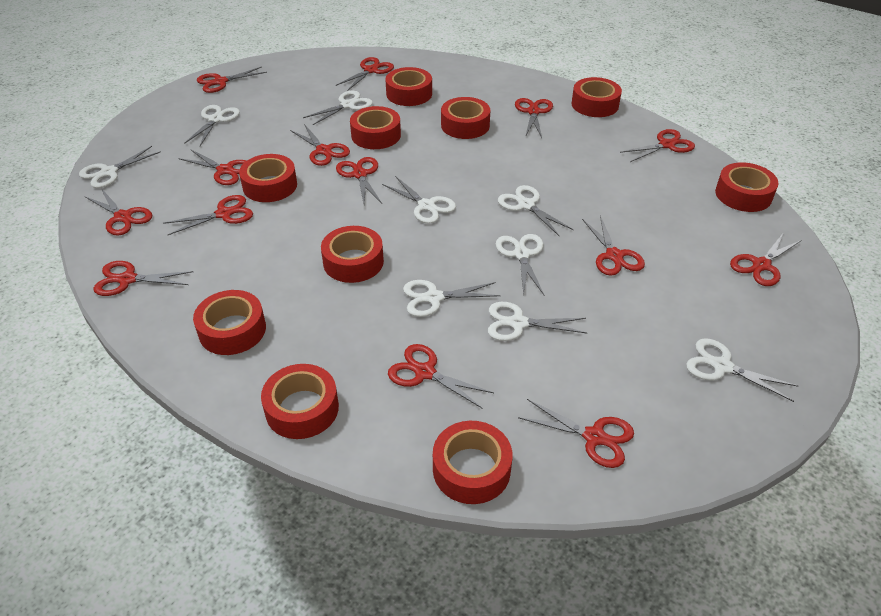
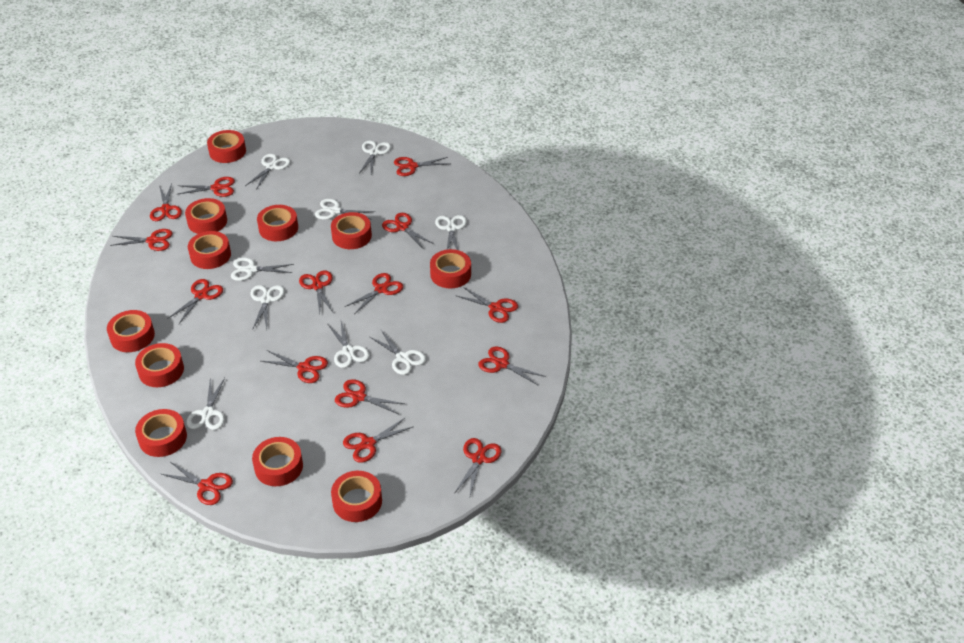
red scissors: 14 -> 15
red tape: 10 -> 11

